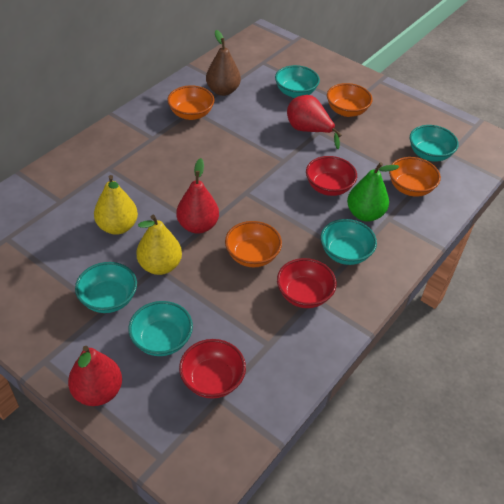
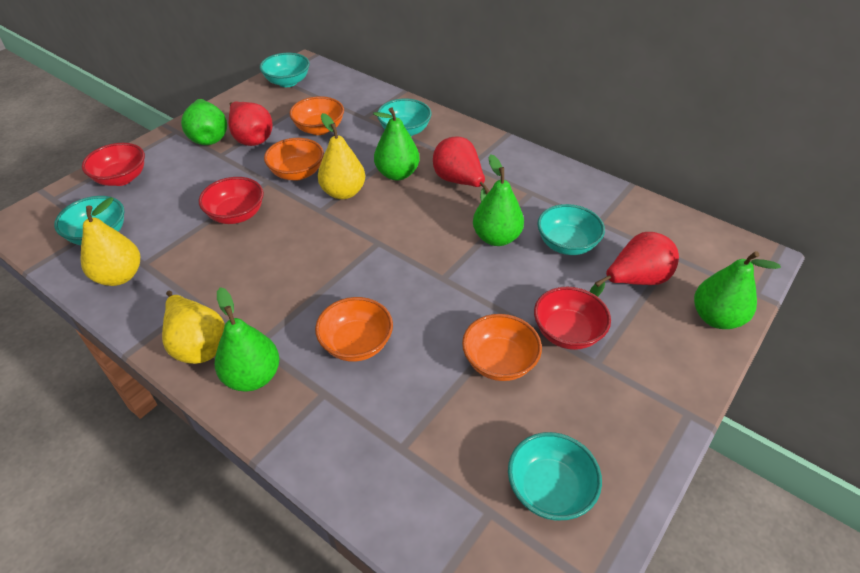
brown pear: 1 -> 0
green pear: 1 -> 5
yellow pear: 2 -> 3

